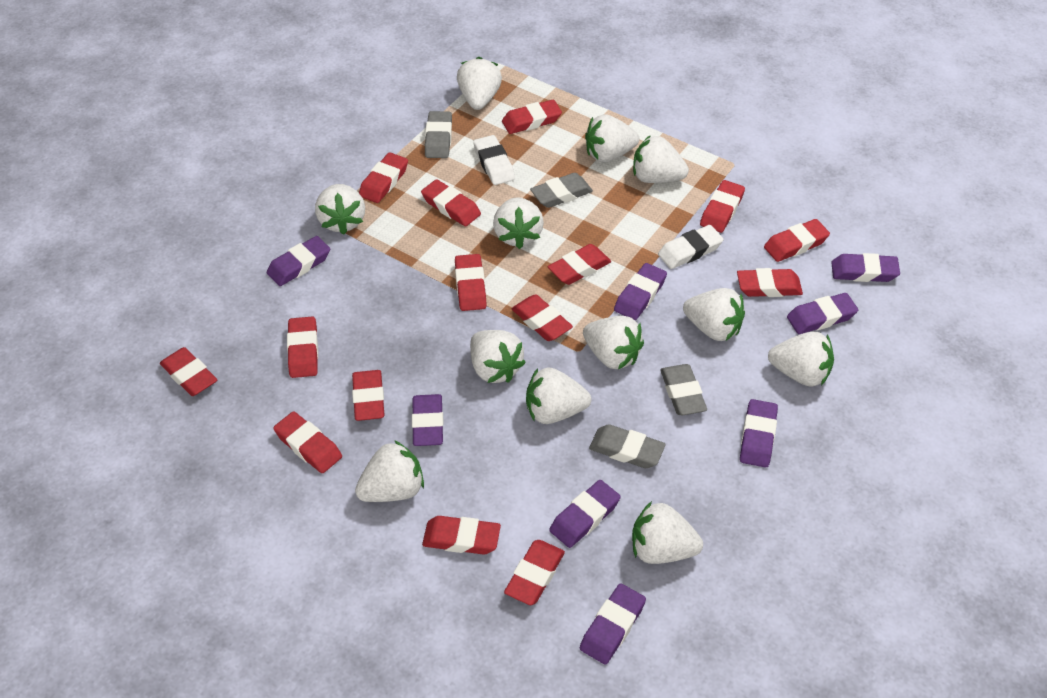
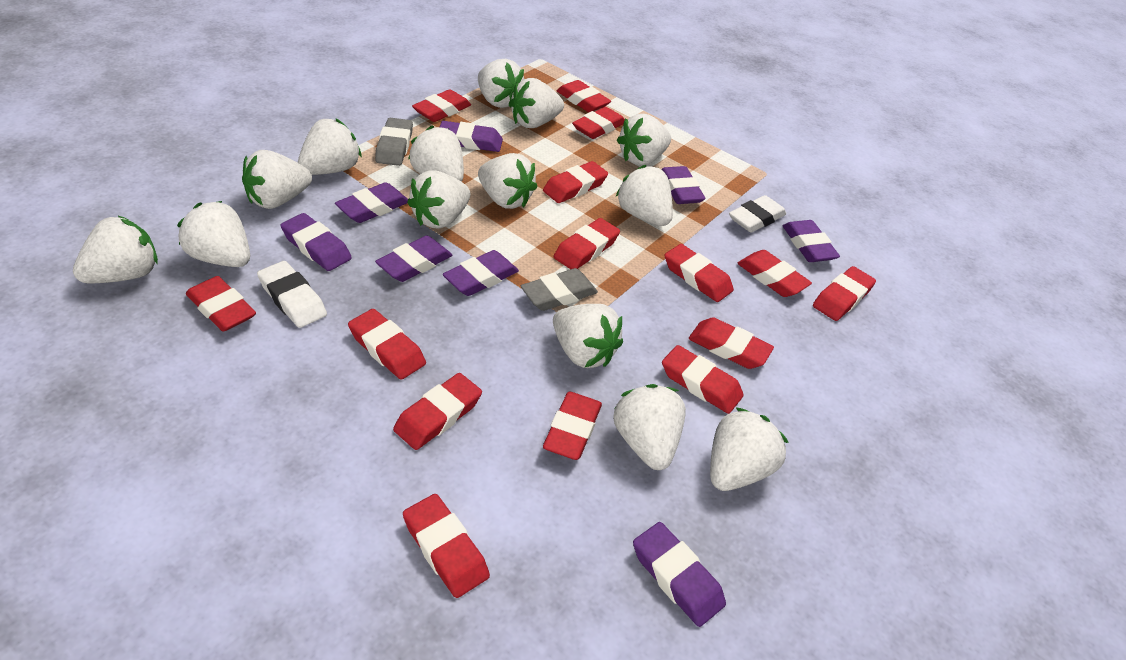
grey eraser: 4 -> 2
white strawberry: 12 -> 14

